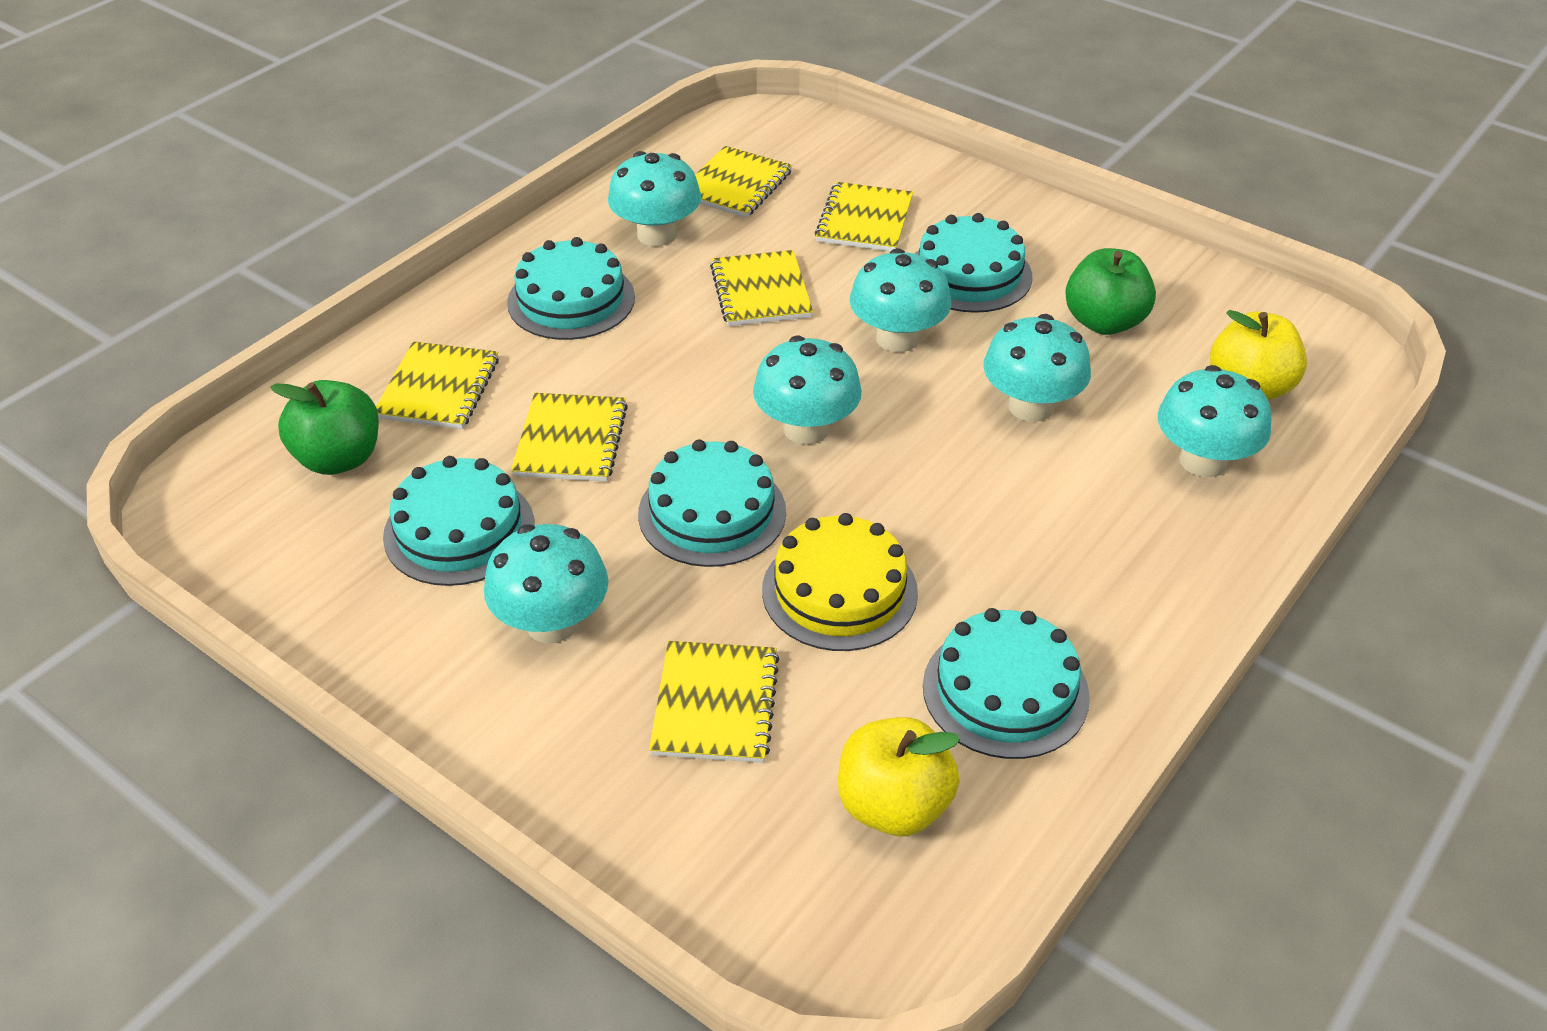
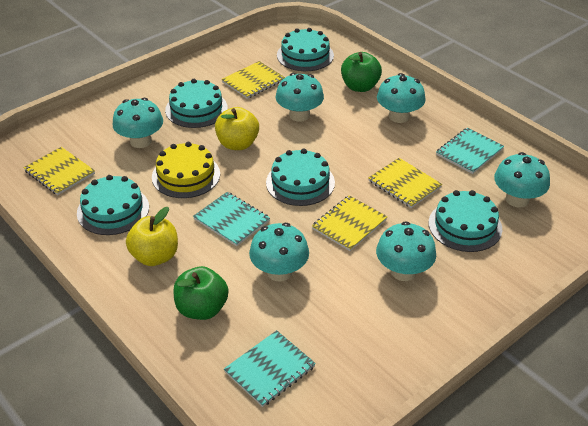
turquoise notebook: 0 -> 3
yellow notebook: 6 -> 4

